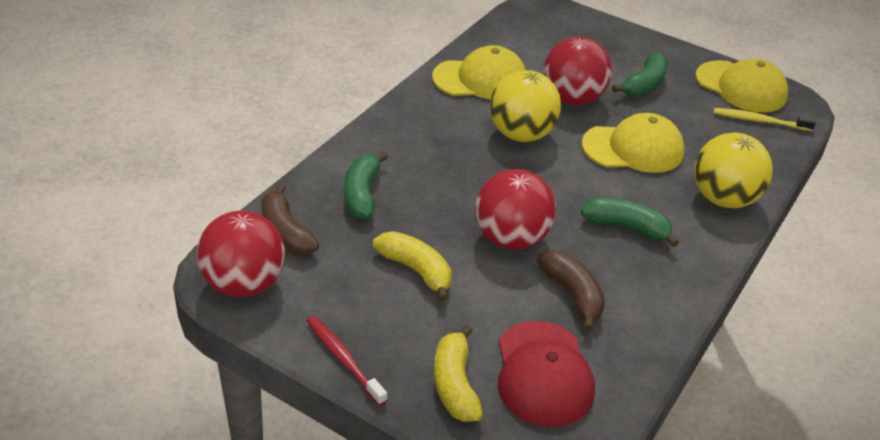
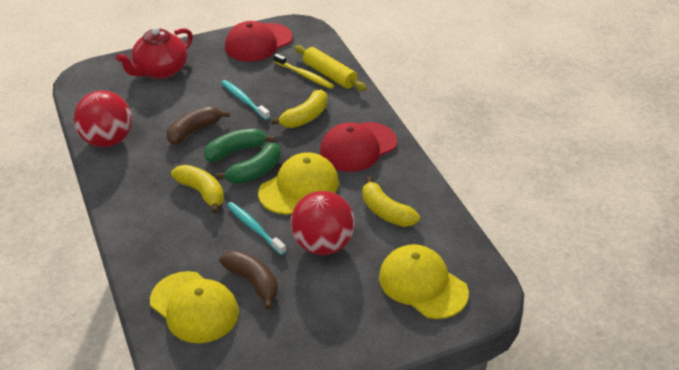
green banana: 3 -> 2
red ball: 3 -> 2
red cap: 1 -> 2
red teapot: 0 -> 1
red toothbrush: 1 -> 0
turquoise toothbrush: 0 -> 2
yellow ball: 2 -> 0
yellow banana: 2 -> 3
yellow rolling pin: 0 -> 1

